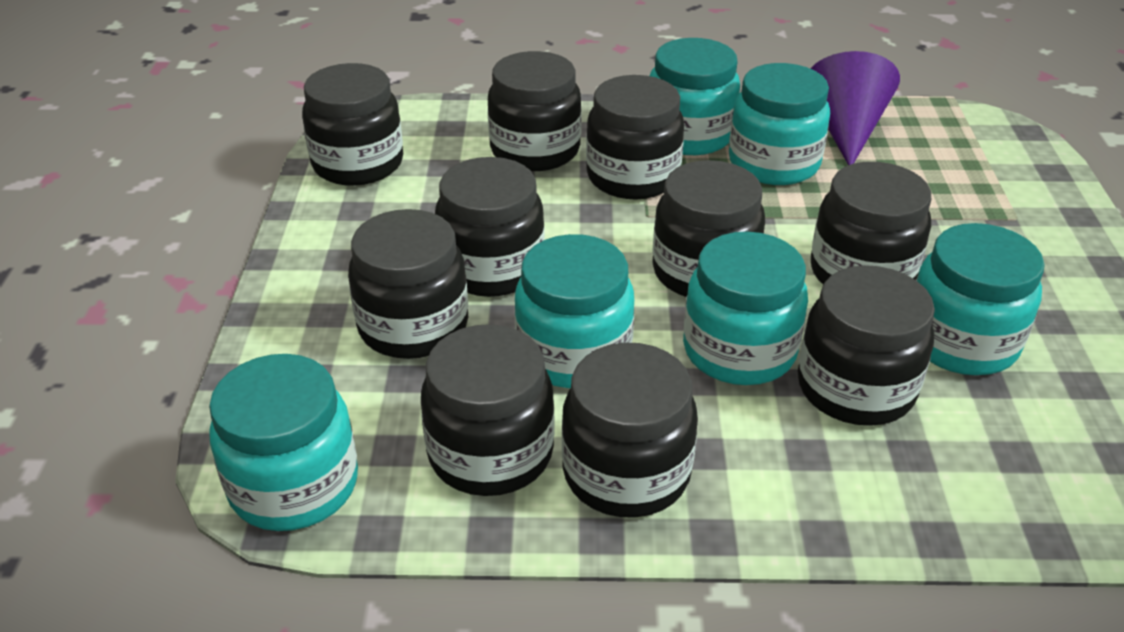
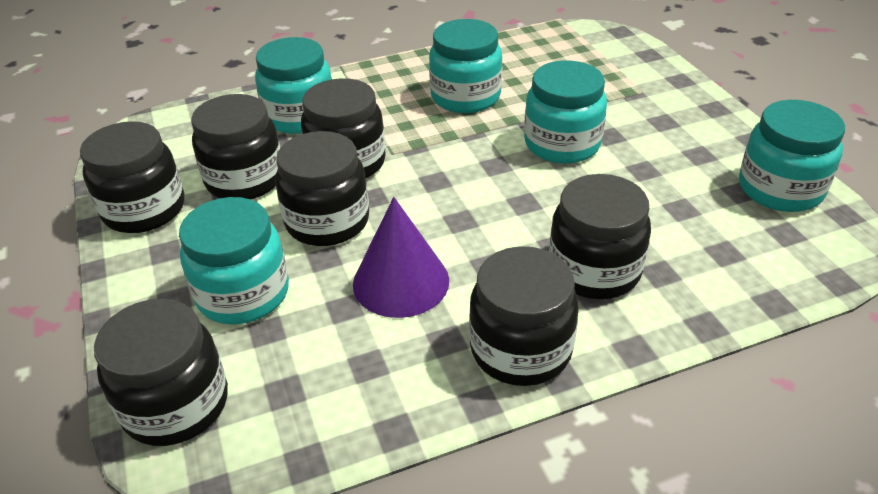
black jar: 10 -> 7
turquoise jar: 6 -> 5

